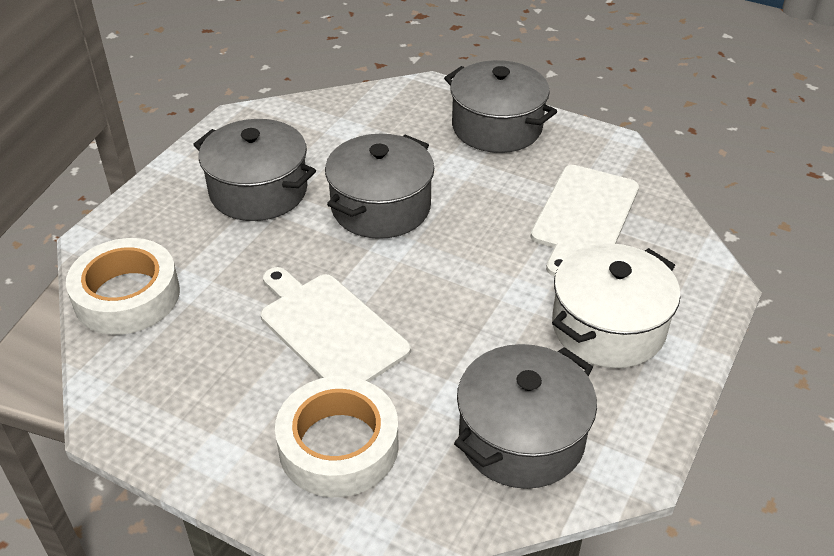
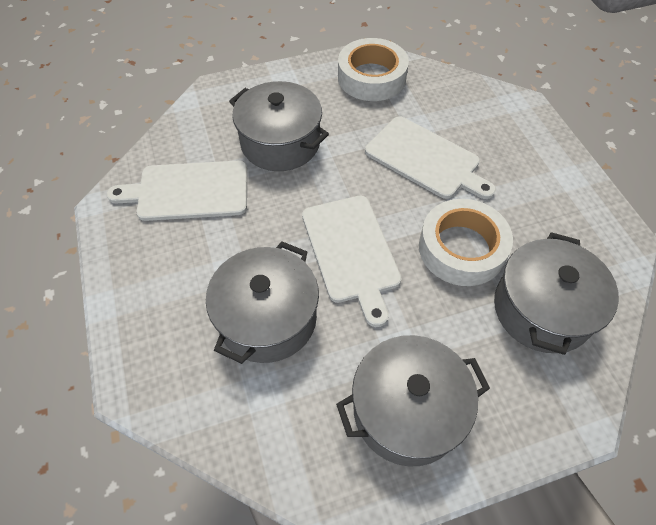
white cutting board: 2 -> 3
white pot: 1 -> 0

